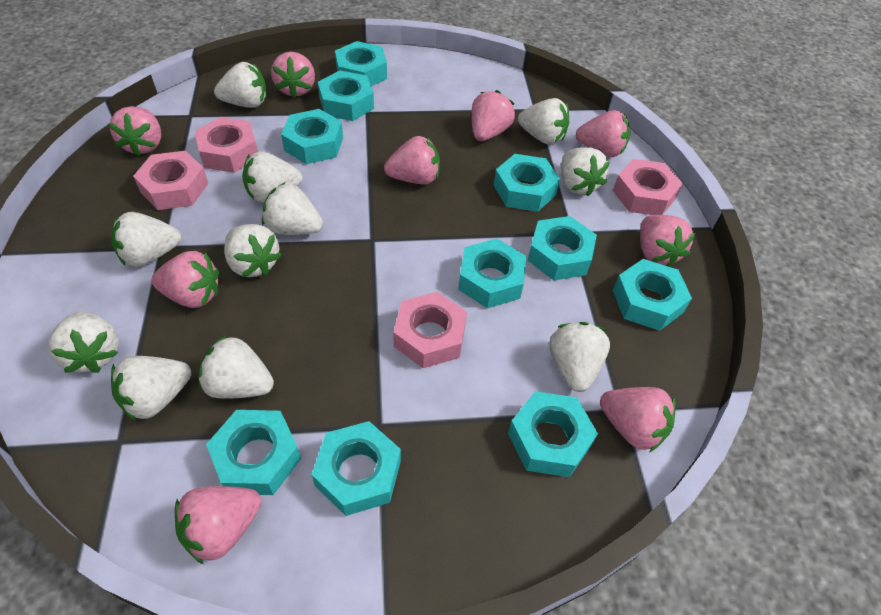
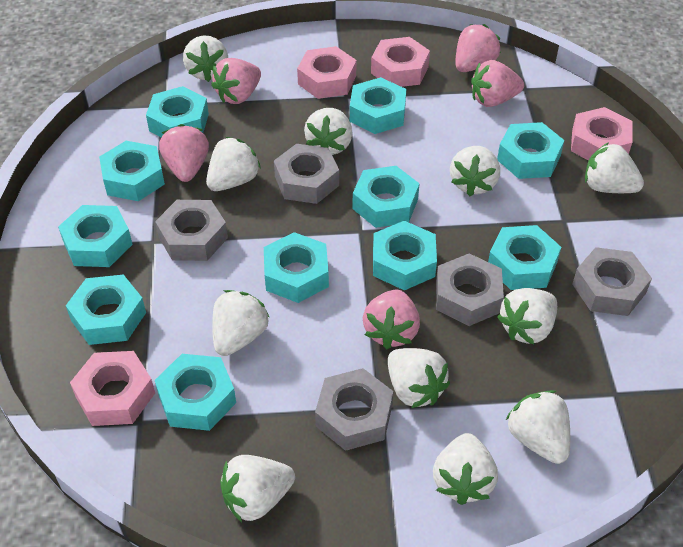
grey nut: 0 -> 5
pink strawberry: 9 -> 5
turquoise nut: 10 -> 11

